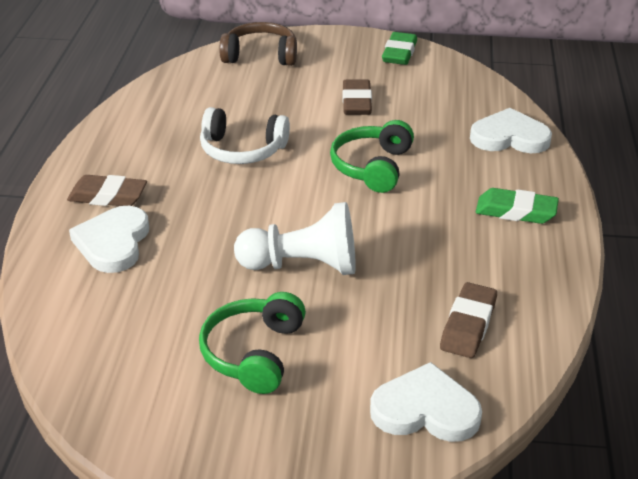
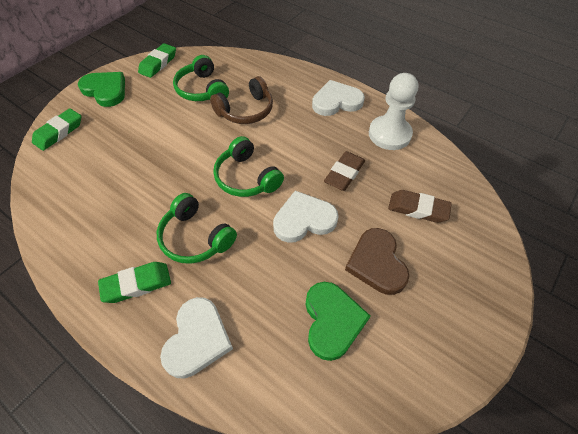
brown eraser: 3 -> 2
brown heart: 0 -> 1
green eraser: 2 -> 3
green headphones: 2 -> 3
green heart: 0 -> 2
white headphones: 1 -> 0

